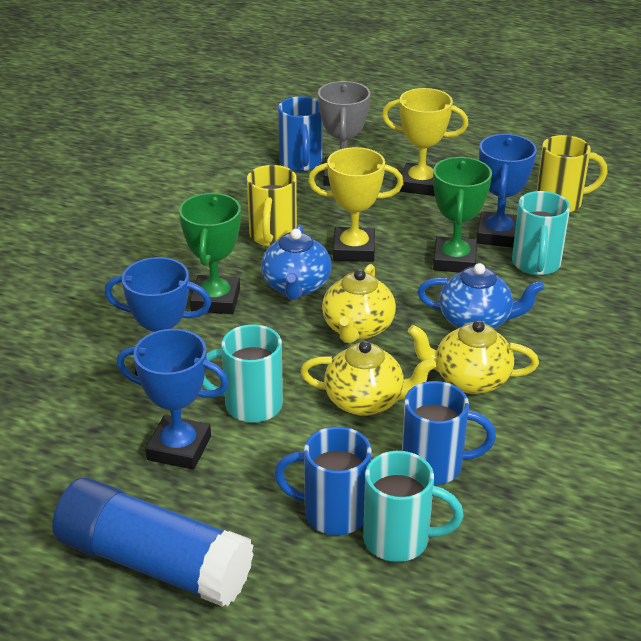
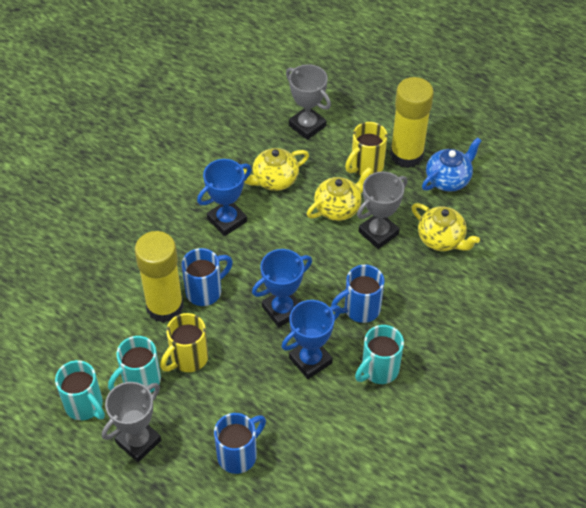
blue glue stick: 1 -> 0
blue teapot: 2 -> 1
green trophy: 2 -> 0
grey trophy: 1 -> 3
yellow glue stick: 0 -> 2
yellow trophy: 2 -> 0

